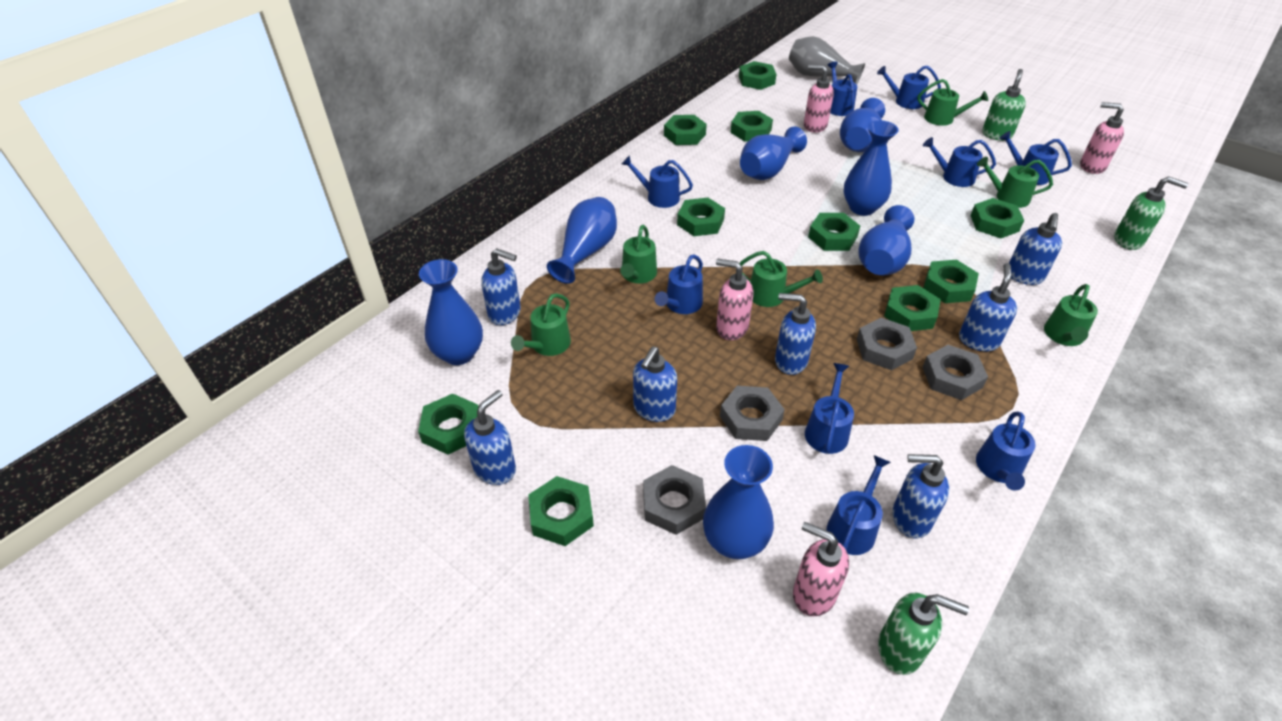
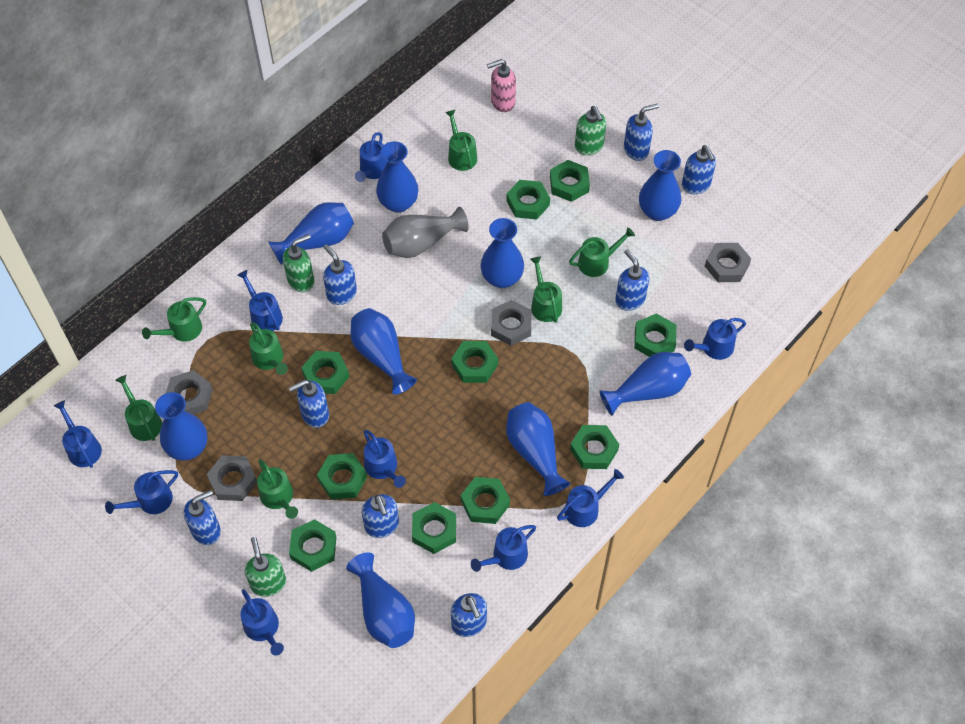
blue soap dispenser: 7 -> 8
blue vase: 7 -> 9
green watering can: 6 -> 7
pink soap dispenser: 4 -> 1

